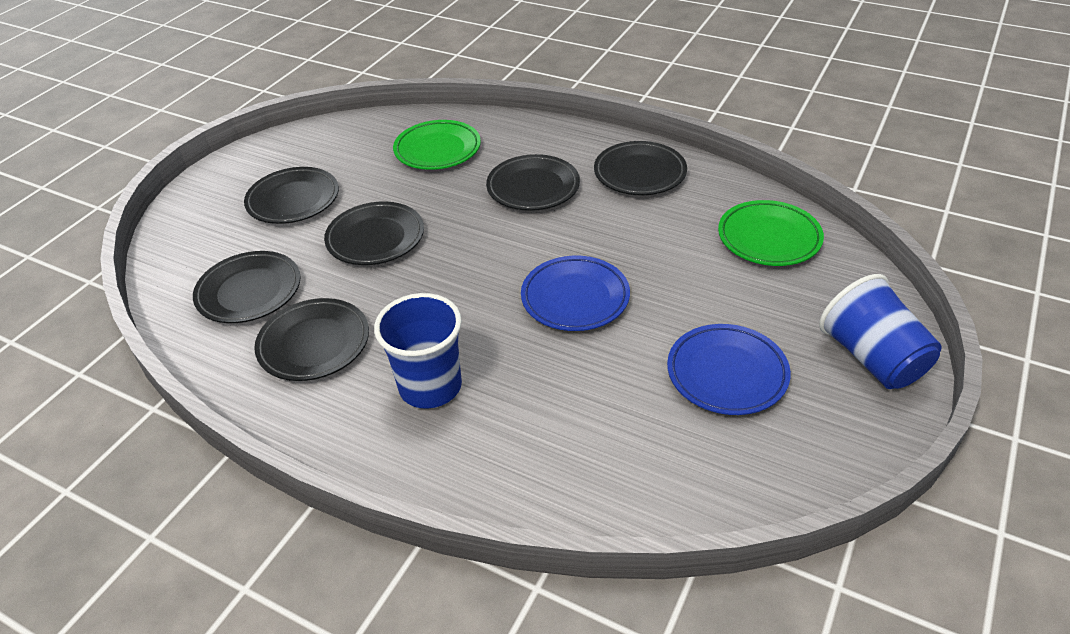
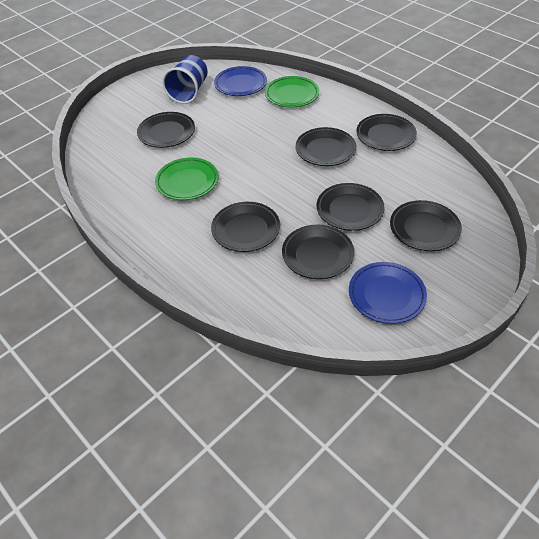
black plate: 6 -> 7
blue cup: 2 -> 1

